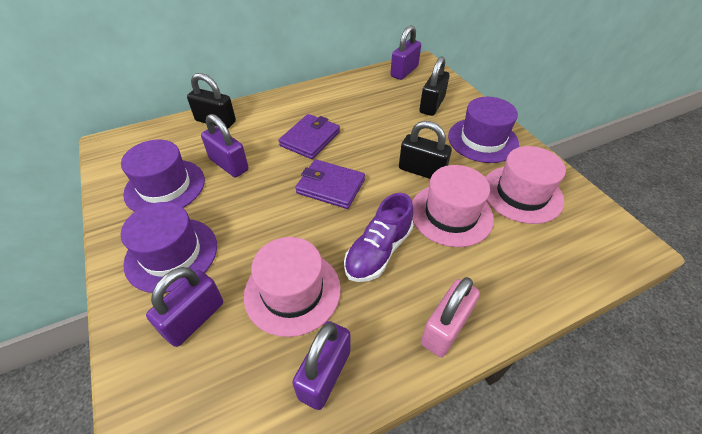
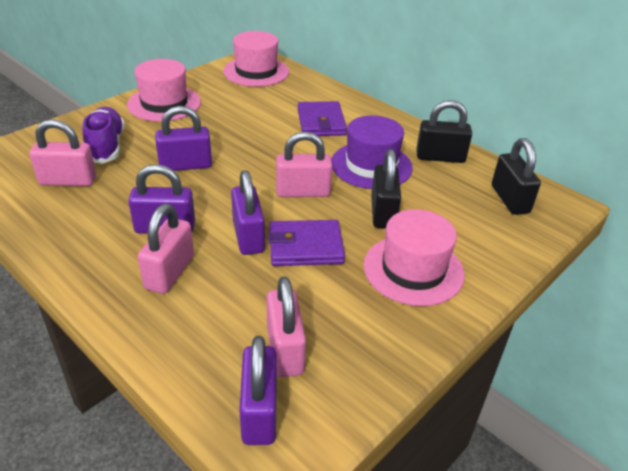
pink padlock: 1 -> 4
purple hat: 3 -> 1

